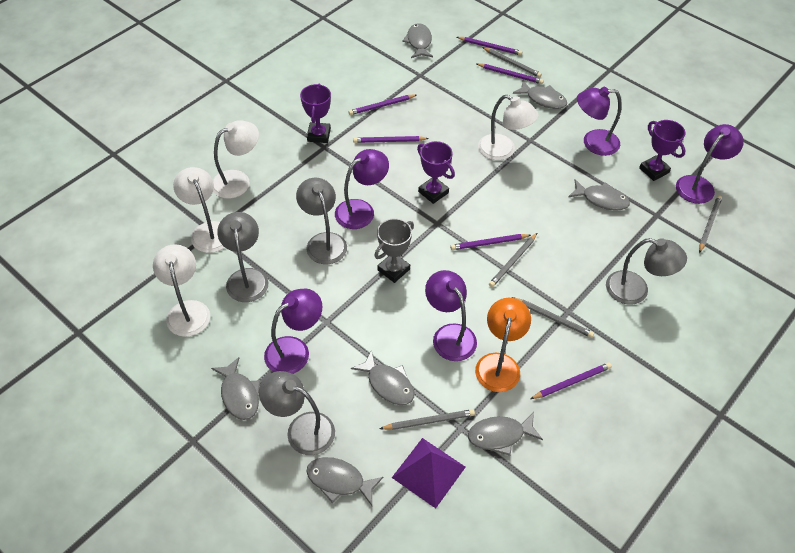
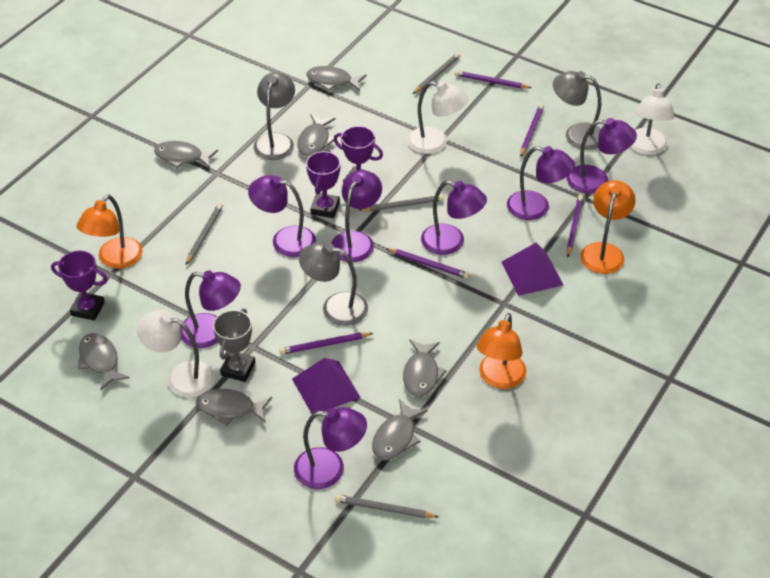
grey lamp: 4 -> 3
grey pencil: 5 -> 4
orange lamp: 1 -> 3
purple lamp: 5 -> 7
purple pencil: 6 -> 5
purple pyramid: 1 -> 2
white lamp: 4 -> 3

